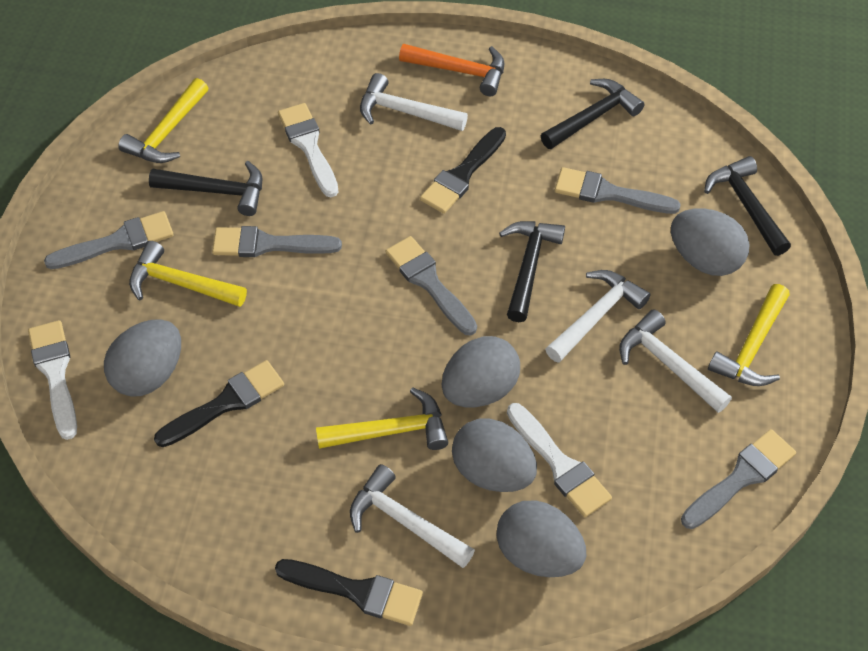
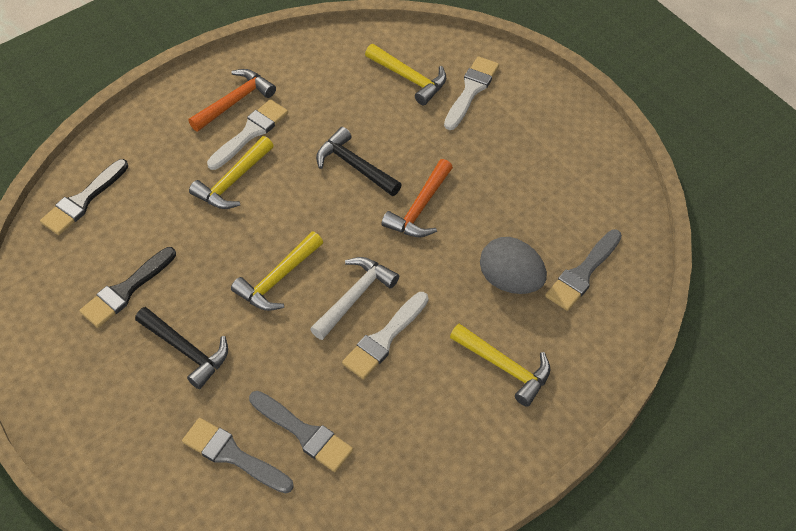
black brush: 3 -> 2
black hammer: 4 -> 2
grey brush: 5 -> 3
grey egg: 5 -> 1
orange hammer: 1 -> 2
white hammer: 4 -> 1

